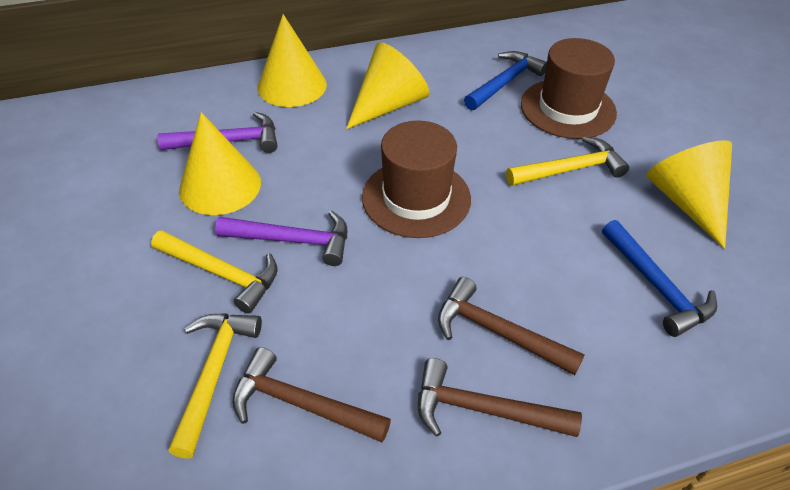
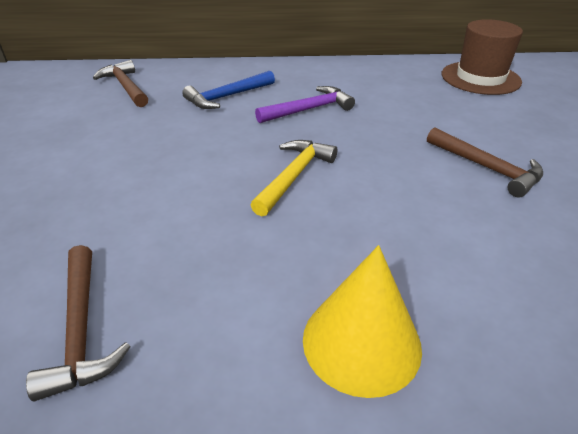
blue hammer: 2 -> 1
brown hat: 2 -> 1
purple hammer: 2 -> 1
yellow cone: 4 -> 1
yellow hammer: 3 -> 1

